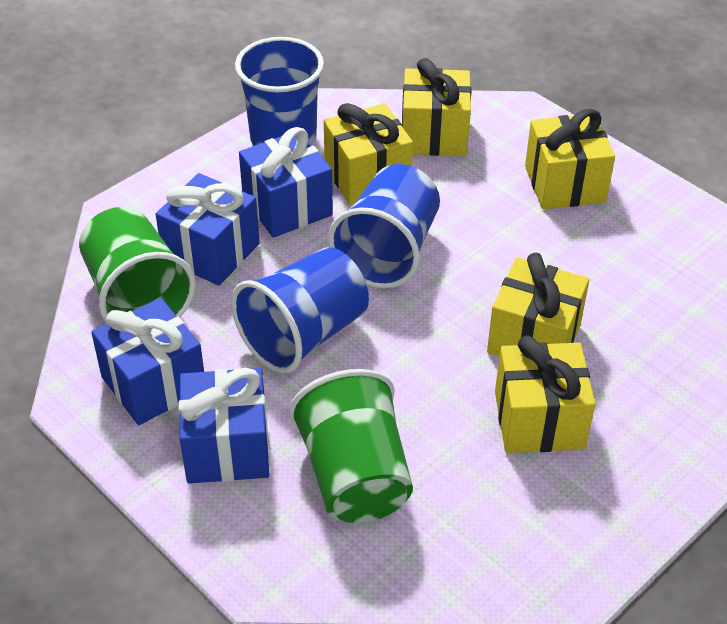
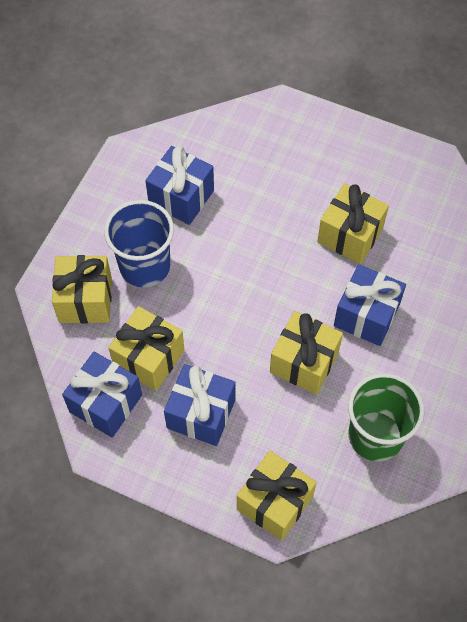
blue cup: 3 -> 1
green cup: 2 -> 1

